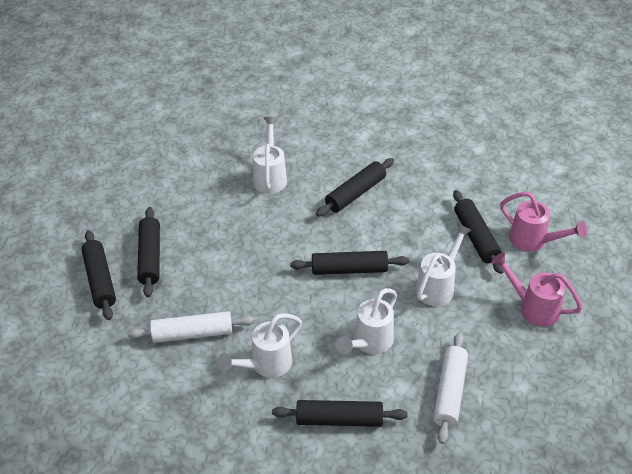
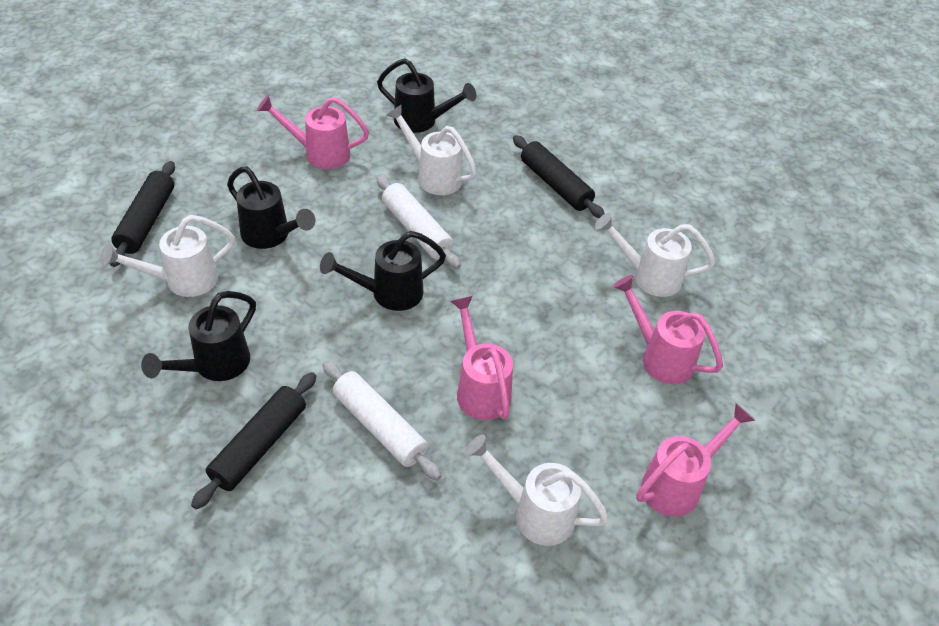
black rolling pin: 6 -> 3
black watering can: 0 -> 4
pink watering can: 2 -> 4

